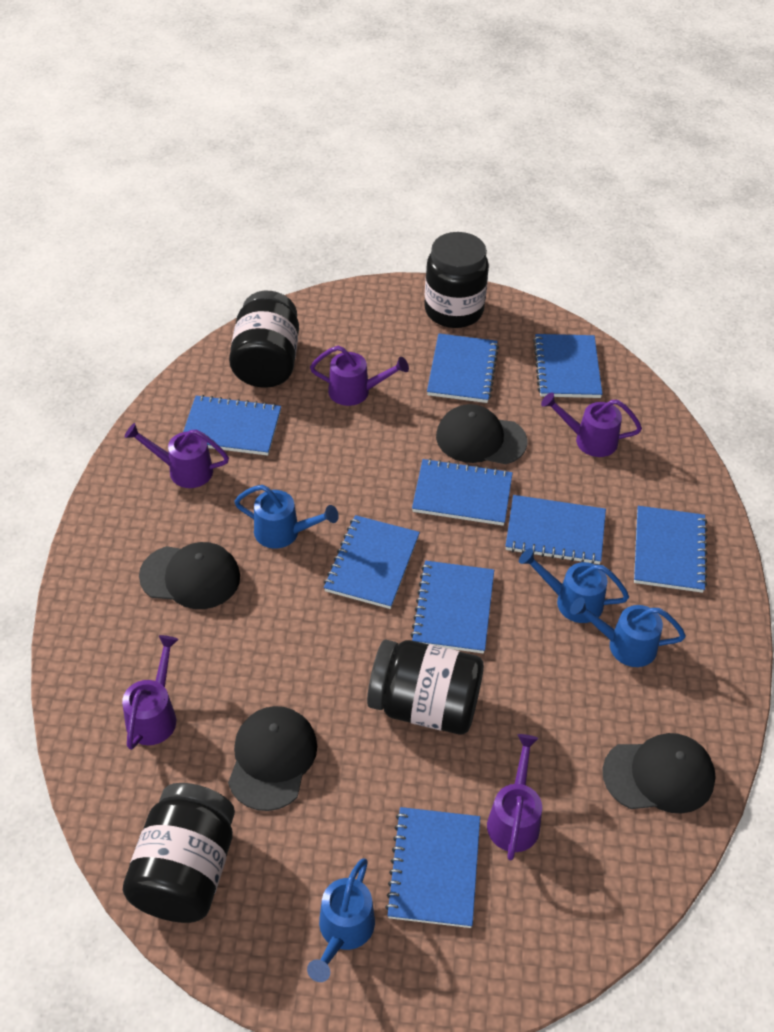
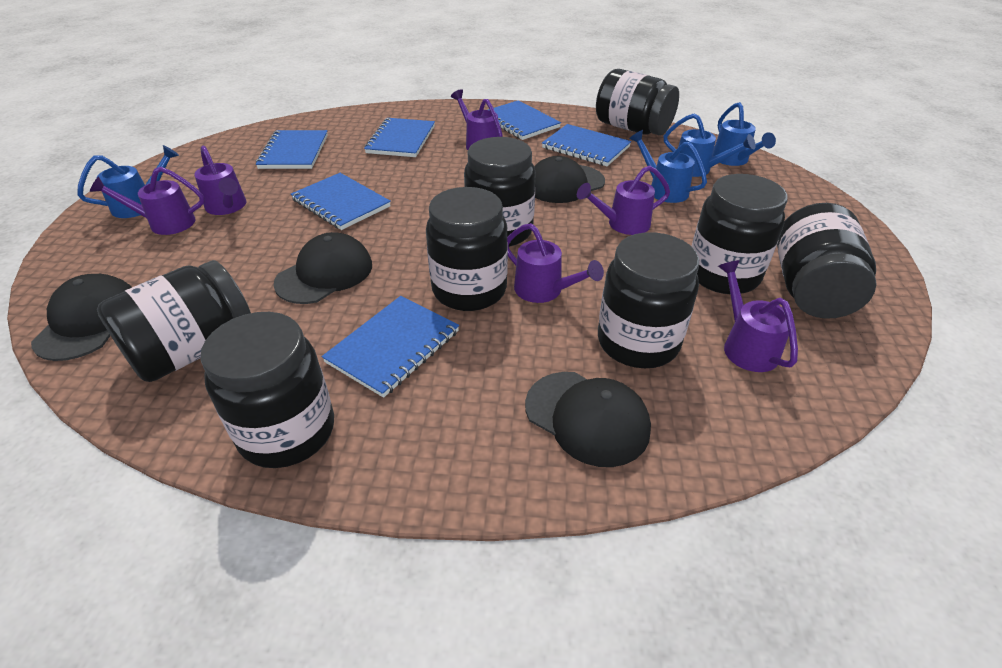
black jar: 4 -> 8
blue notebook: 9 -> 6
purple watering can: 5 -> 6

